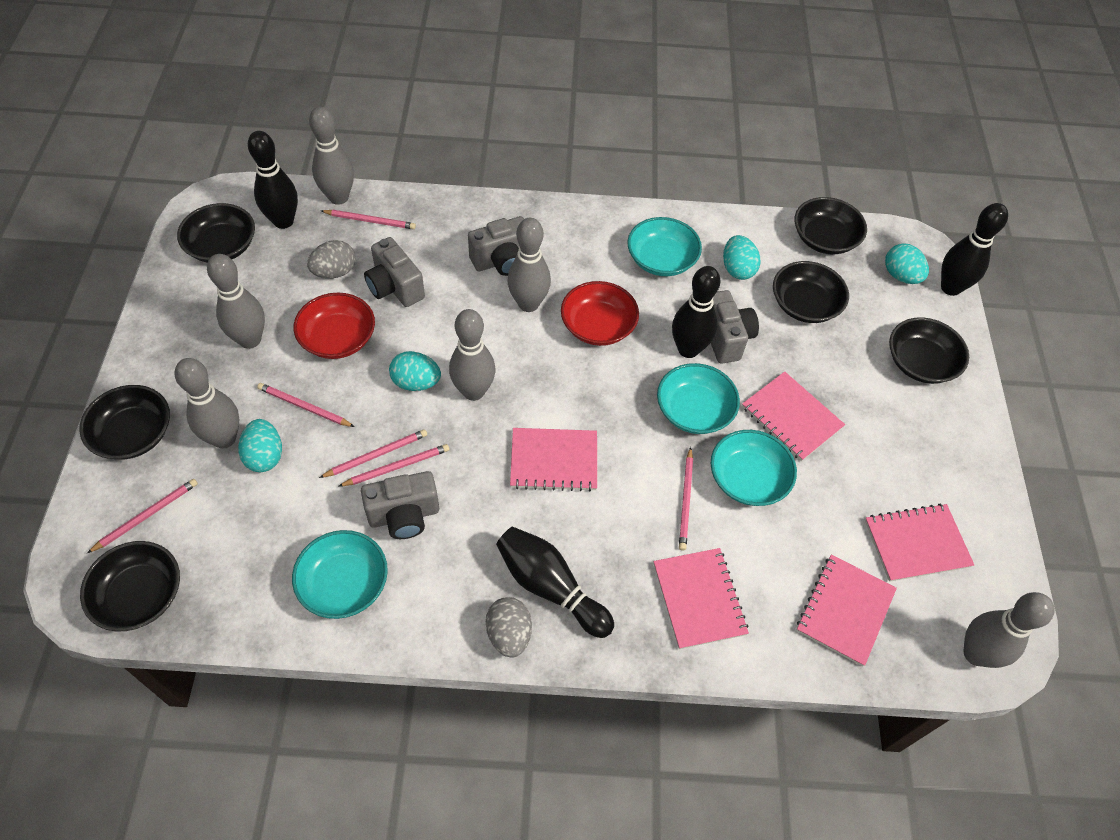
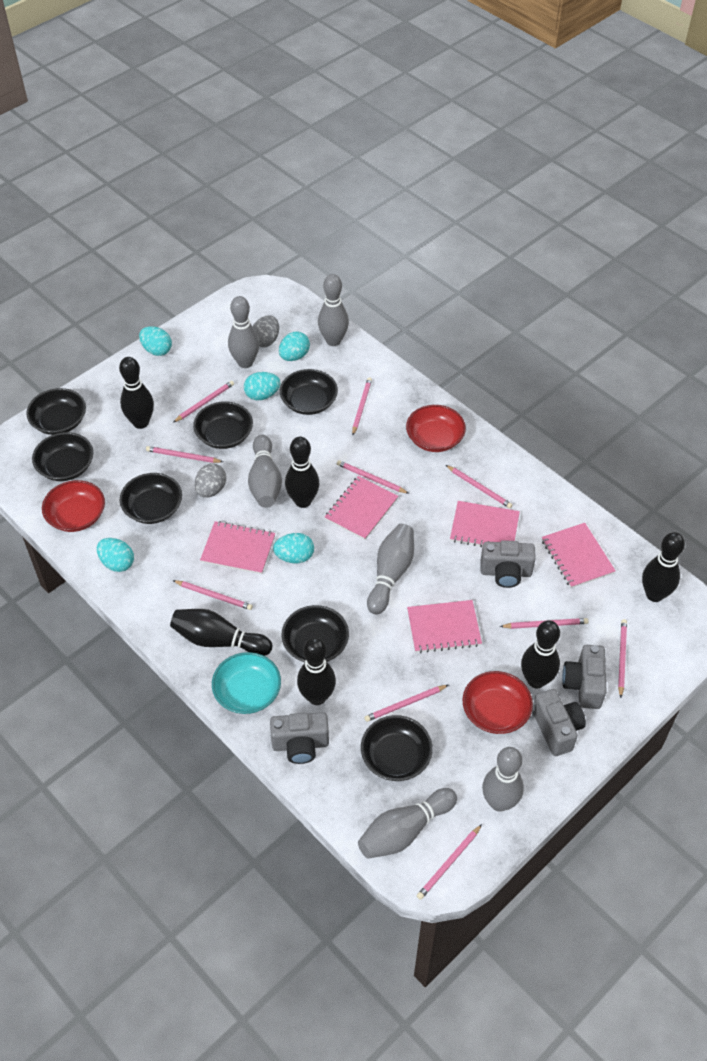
black bowl: 6 -> 7
black bowling pin: 4 -> 6
pink pencil: 6 -> 10
red bowl: 2 -> 3
turquoise bowl: 4 -> 1
turquoise egg: 4 -> 5

